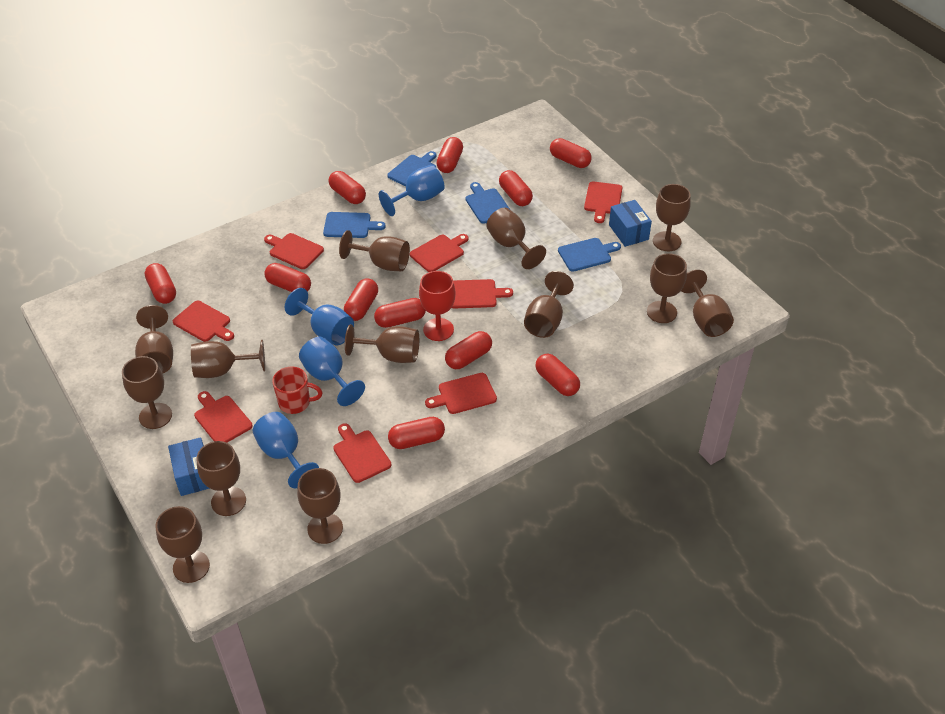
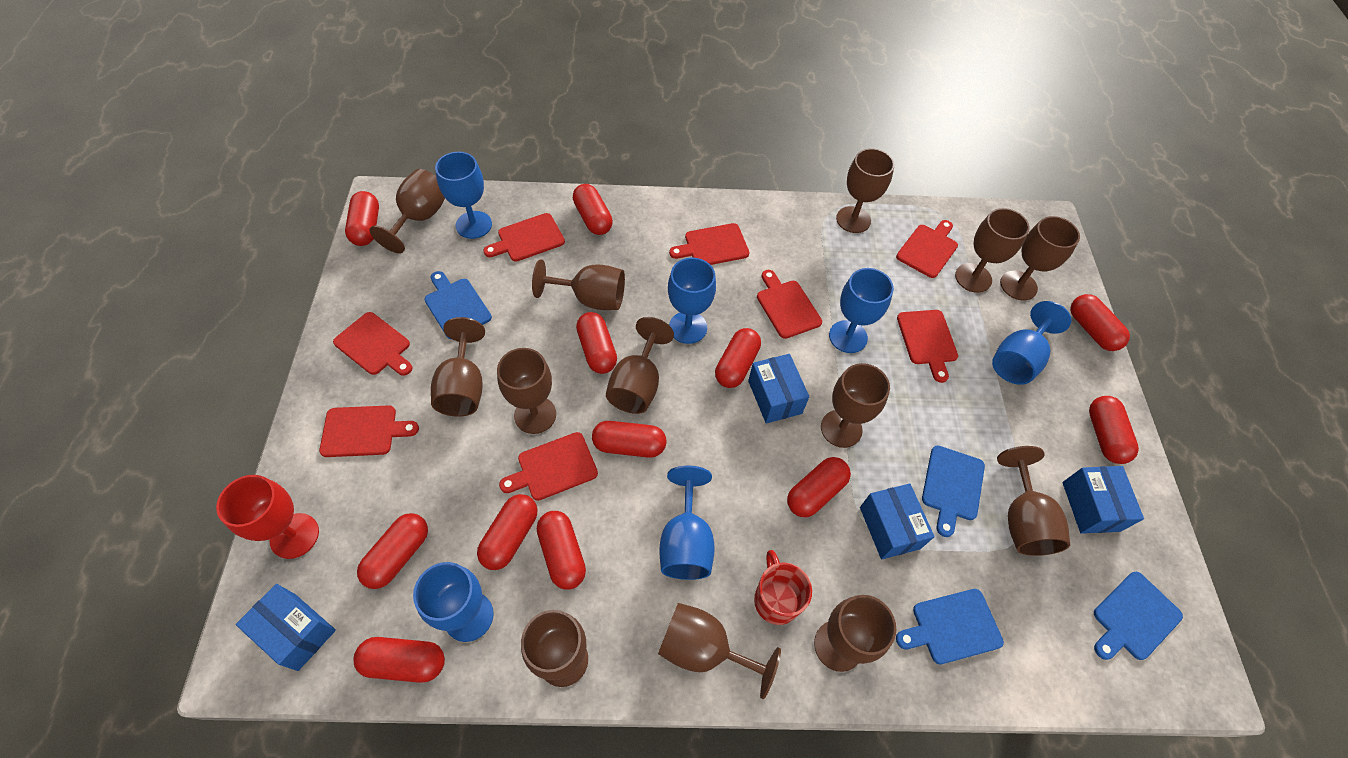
blue box: 2 -> 4
blue goblet: 4 -> 6
red capsule: 11 -> 12

